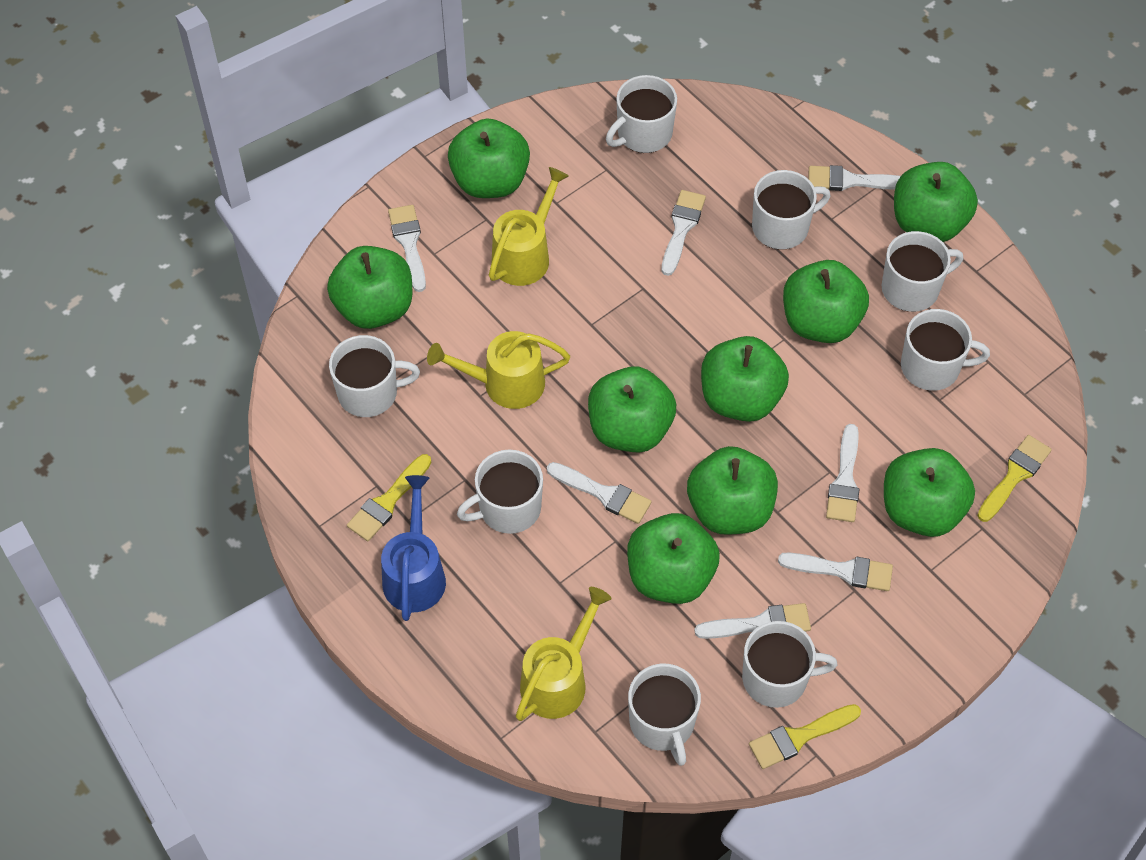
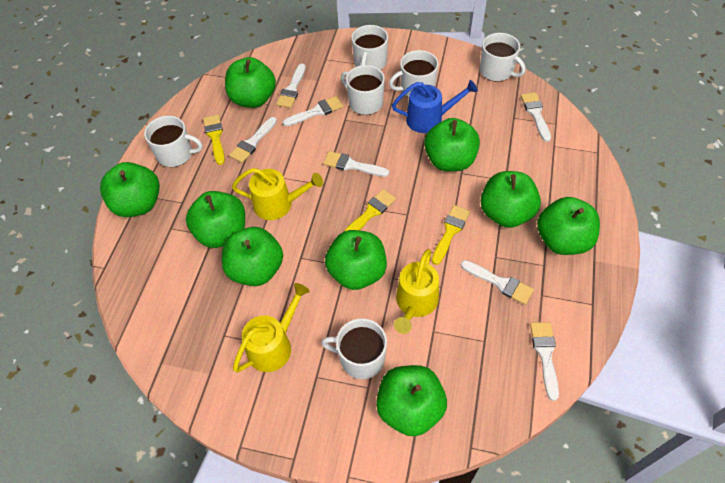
white mug: 8 -> 6

